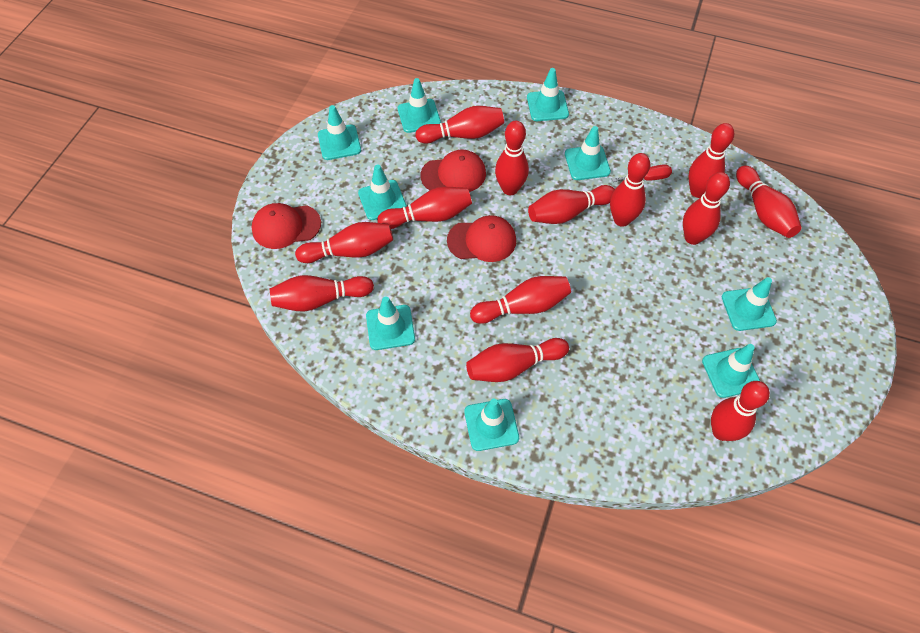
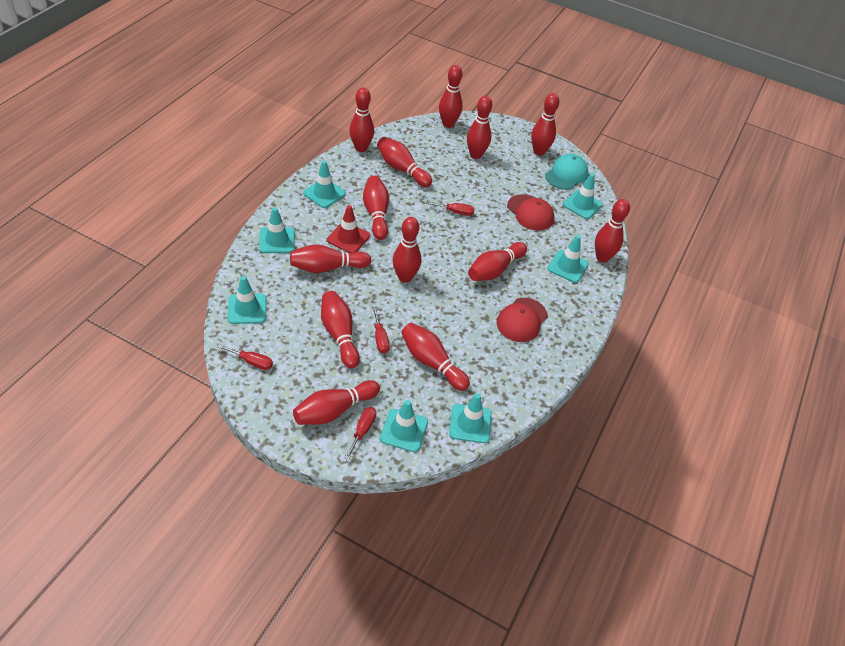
red cap: 3 -> 2
red screwdriver: 1 -> 4
red traffic cone: 0 -> 1
turquoise cap: 0 -> 1
turquoise traffic cone: 9 -> 7

